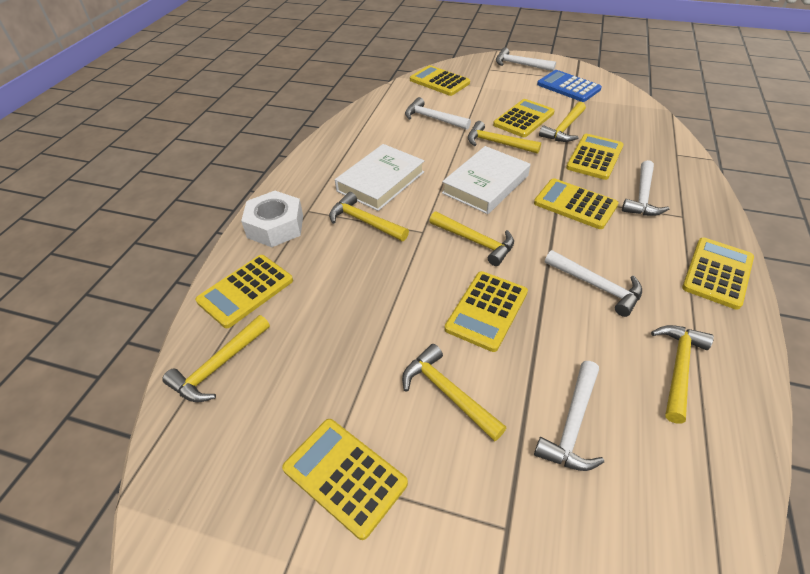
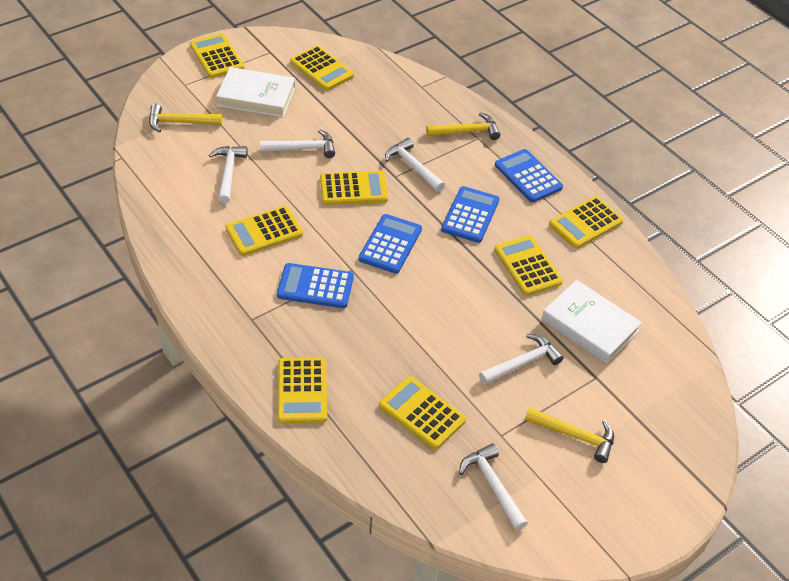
blue calculator: 1 -> 4
white nut: 1 -> 0
yellow hammer: 7 -> 3

